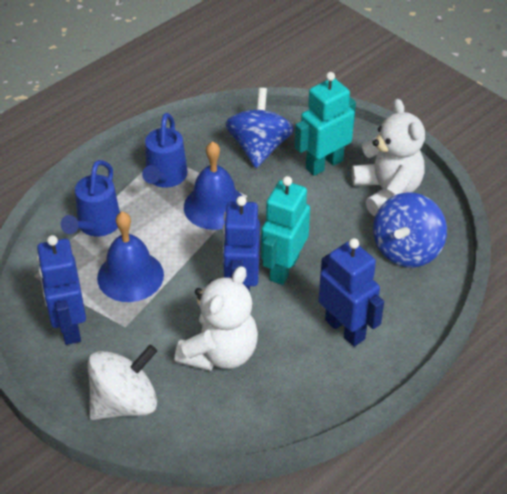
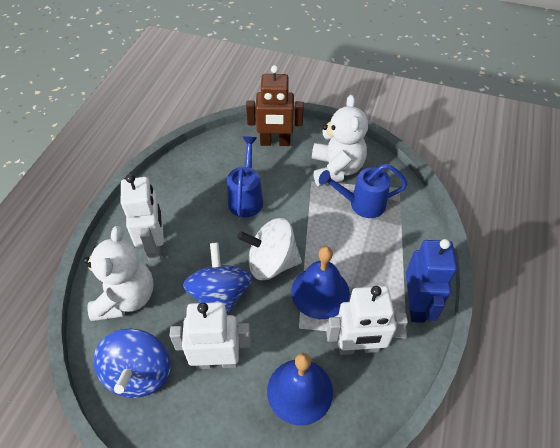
blue robot: 3 -> 1
brown robot: 0 -> 1
turquoise robot: 2 -> 0
white robot: 0 -> 3

